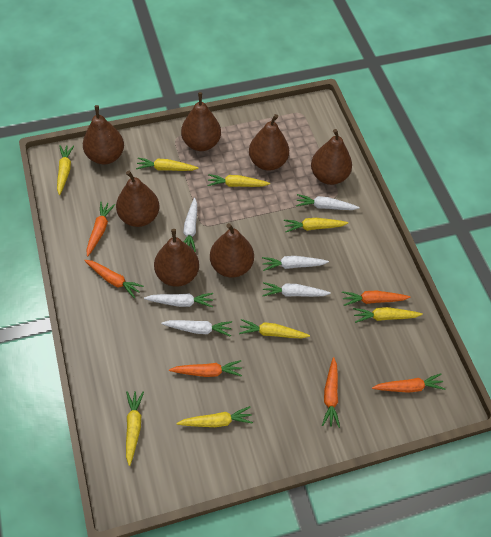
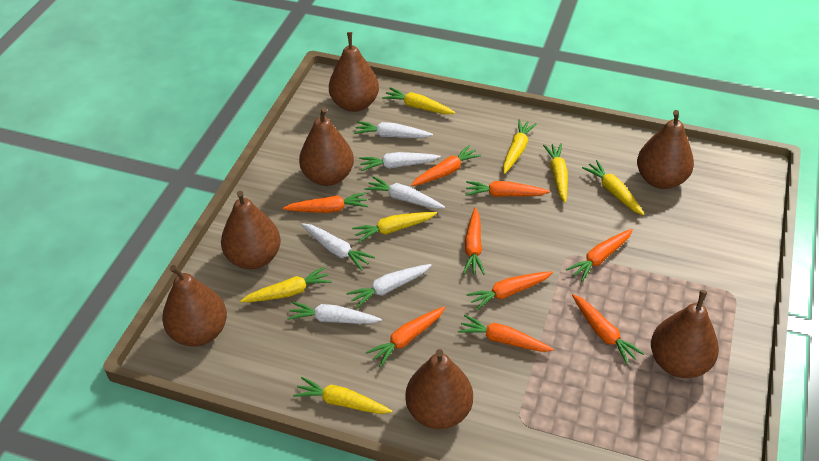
orange carrot: 6 -> 9
yellow carrot: 8 -> 7

